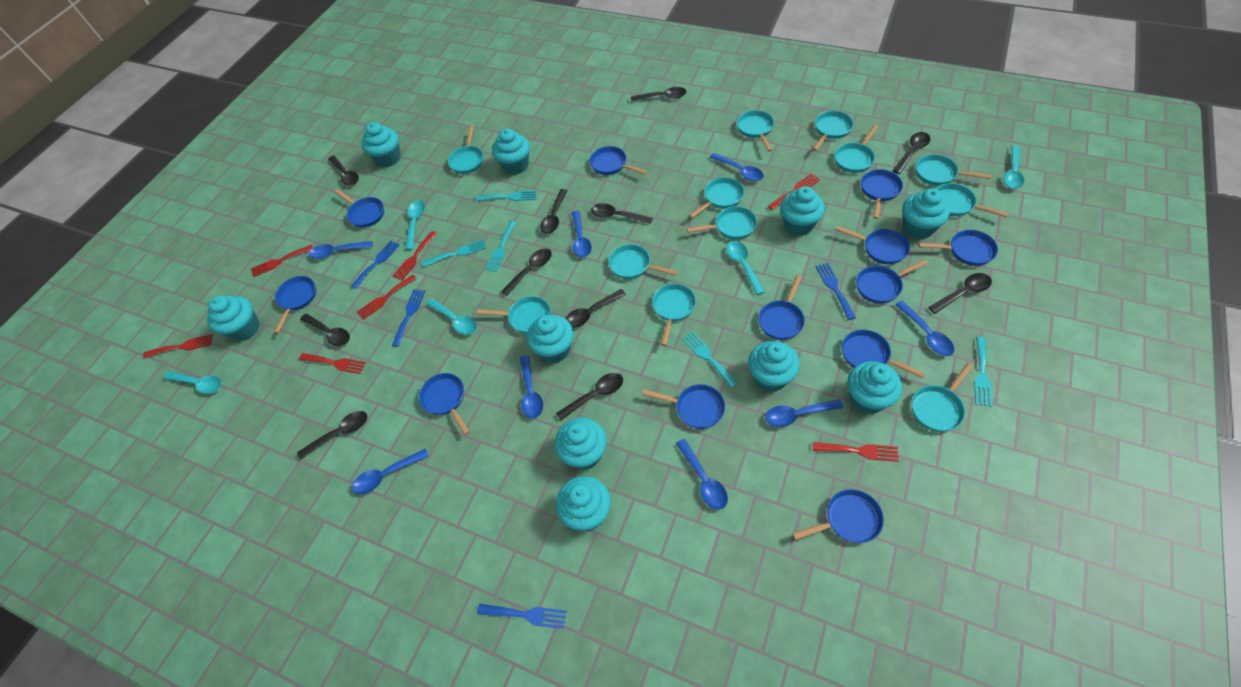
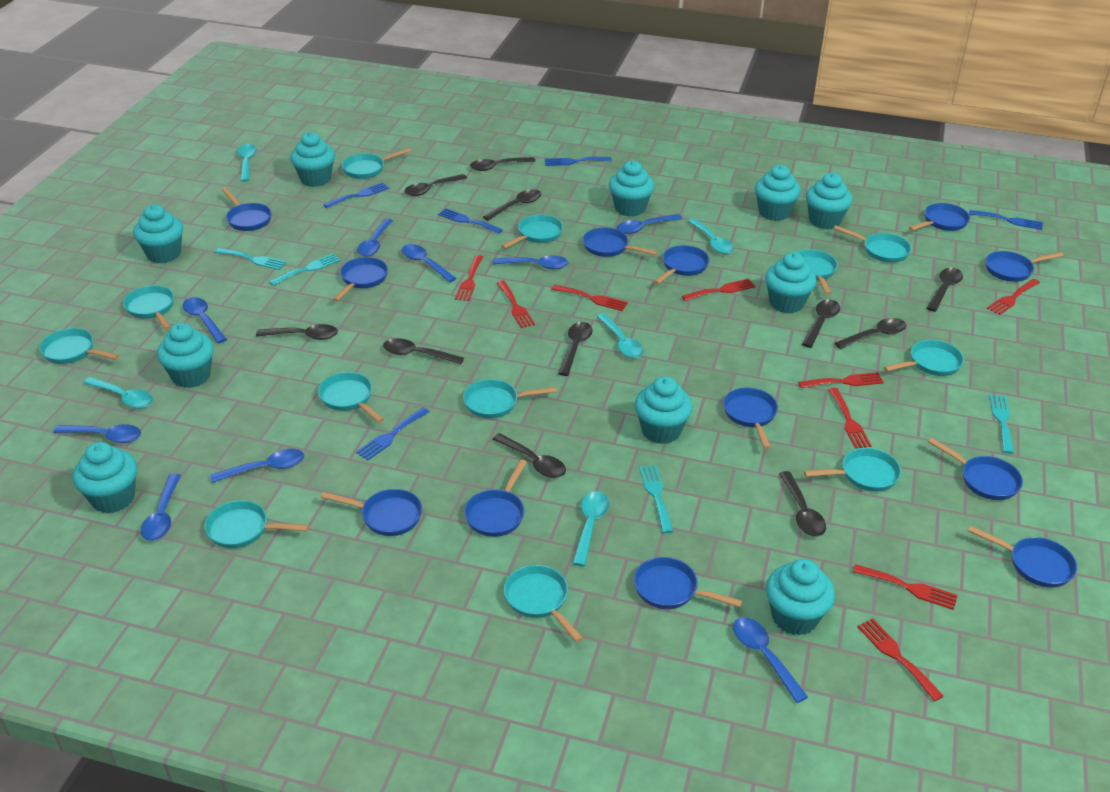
blue fork: 4 -> 5
blue spoon: 8 -> 9
red fork: 7 -> 9
turquoise fork: 5 -> 4

